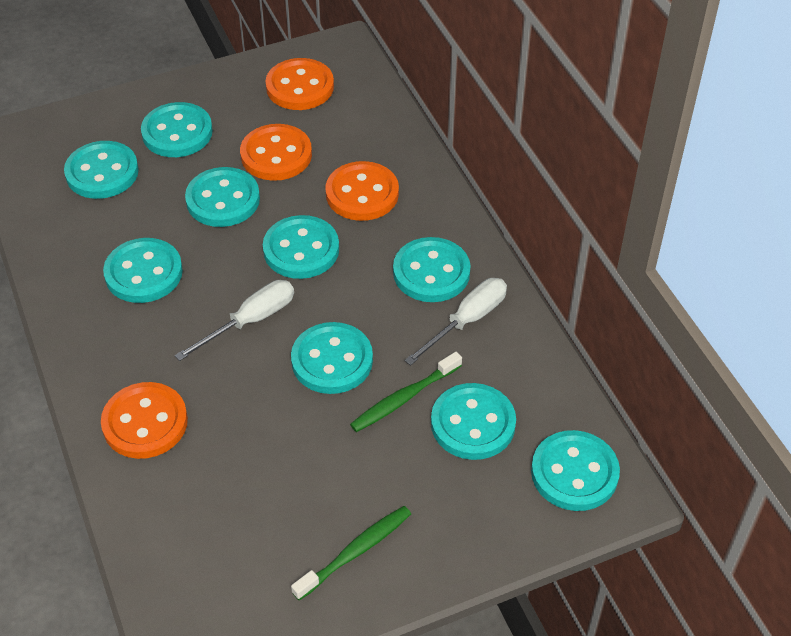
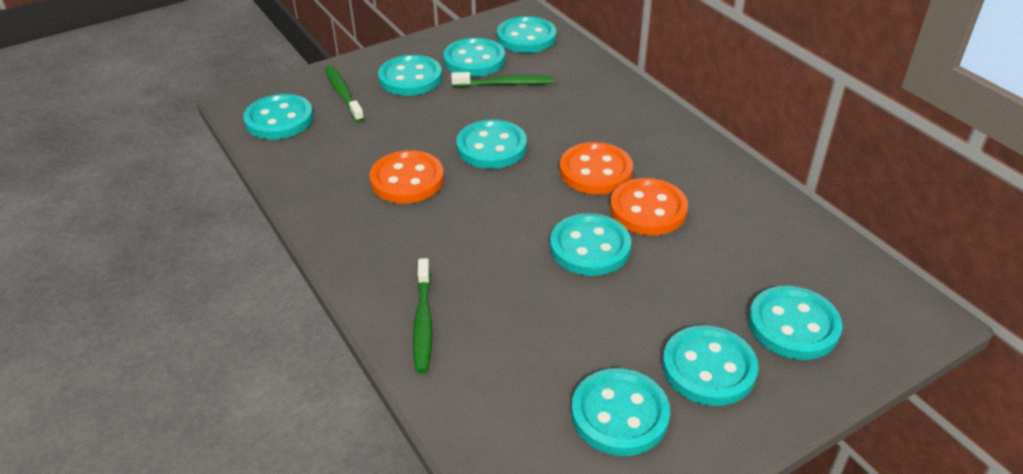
green toothbrush: 2 -> 3
orange button: 4 -> 3
white screwdriver: 2 -> 0

